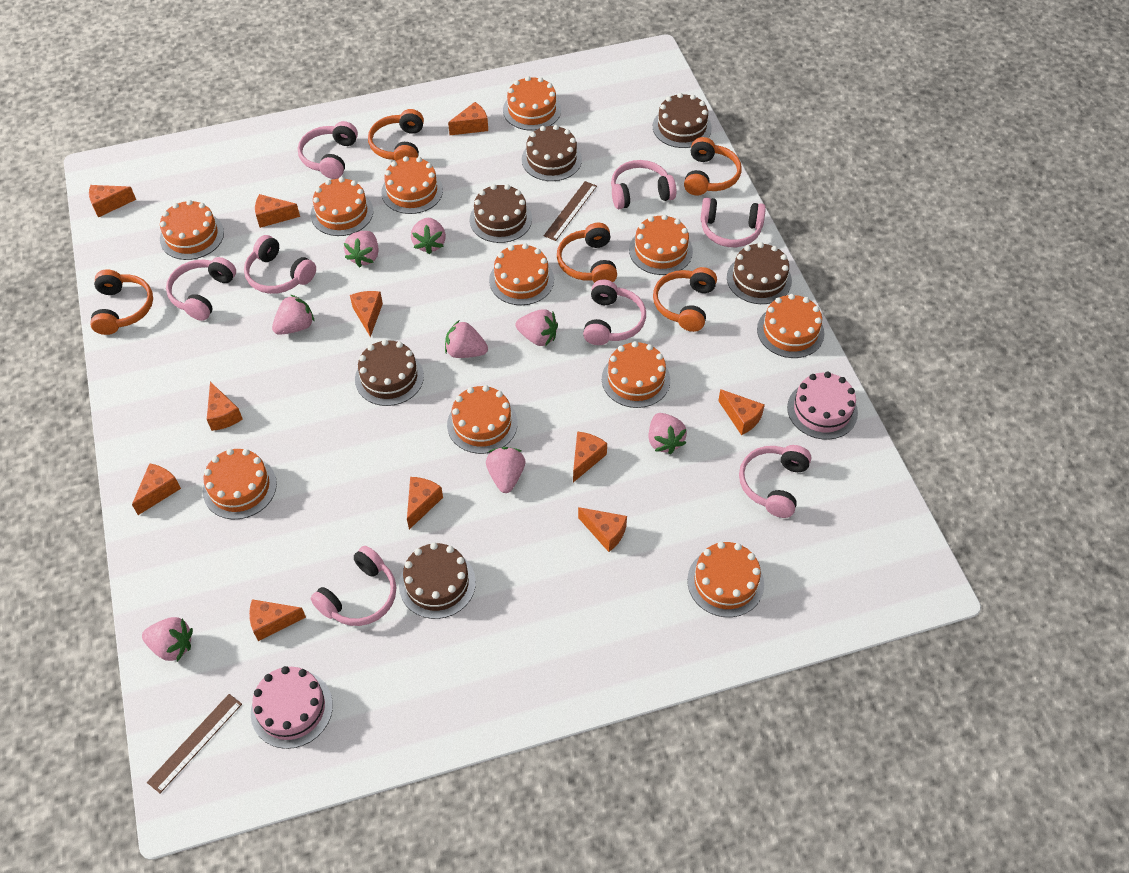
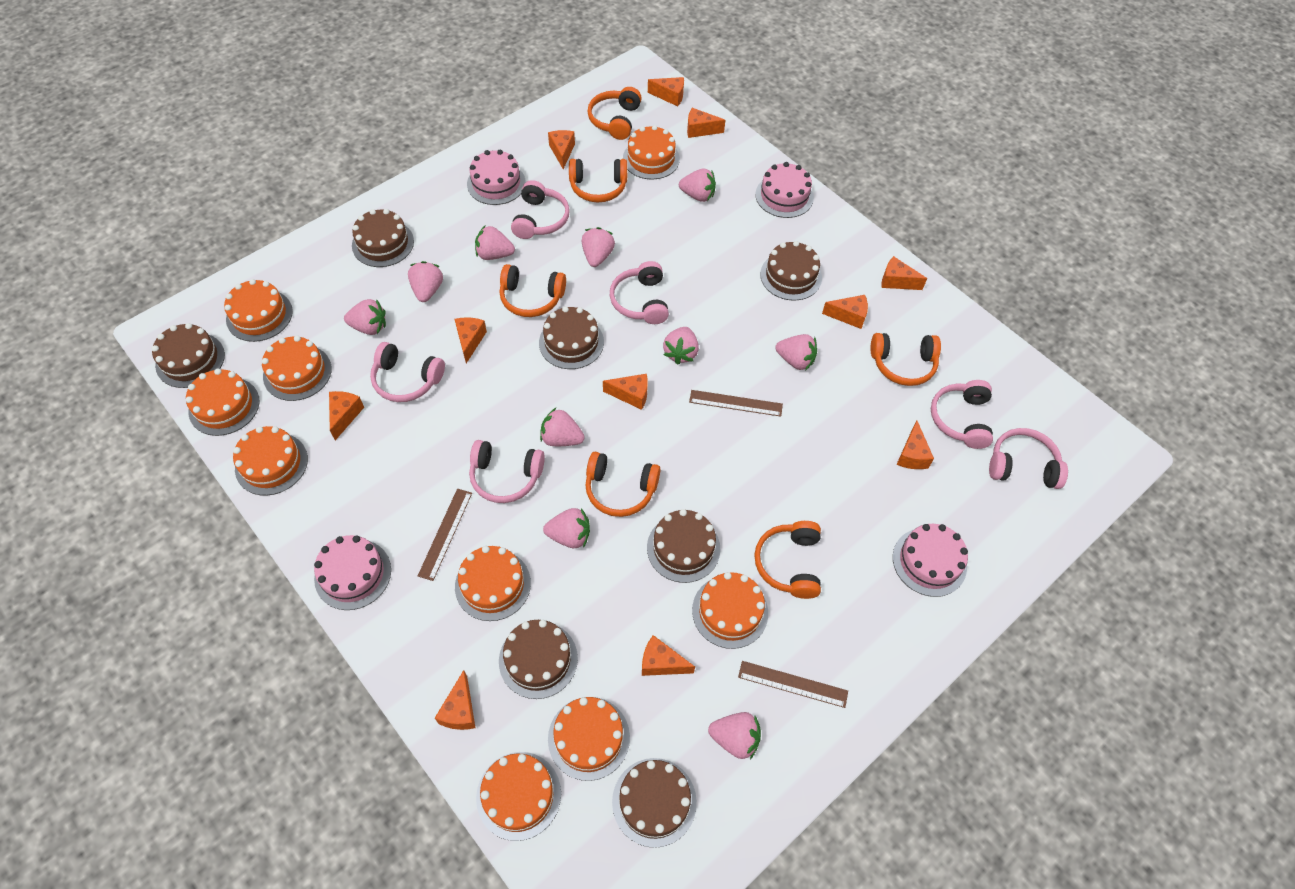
brown cake: 6 -> 7
brown ruler: 2 -> 3
orange cake: 11 -> 9
orange headphones: 5 -> 6
pink cake: 2 -> 4
pink headphones: 8 -> 6
pink strawberry: 8 -> 10

